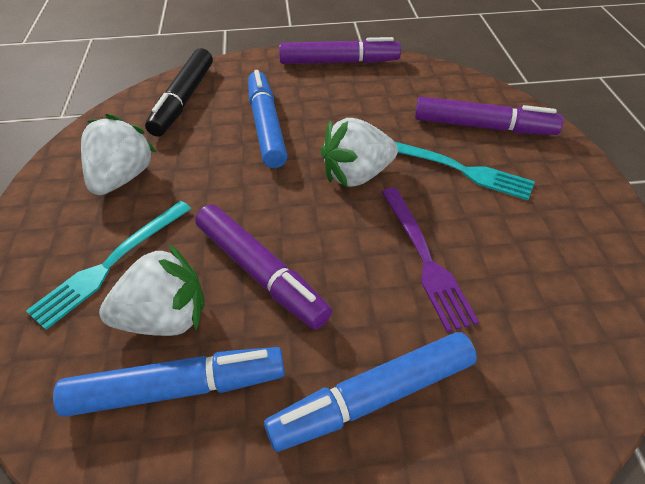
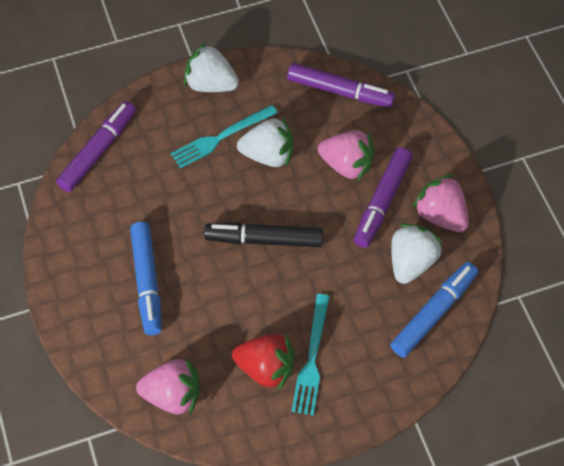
blue marker: 3 -> 2
pink strawberry: 0 -> 3
purple fork: 1 -> 0
red strawberry: 0 -> 1

